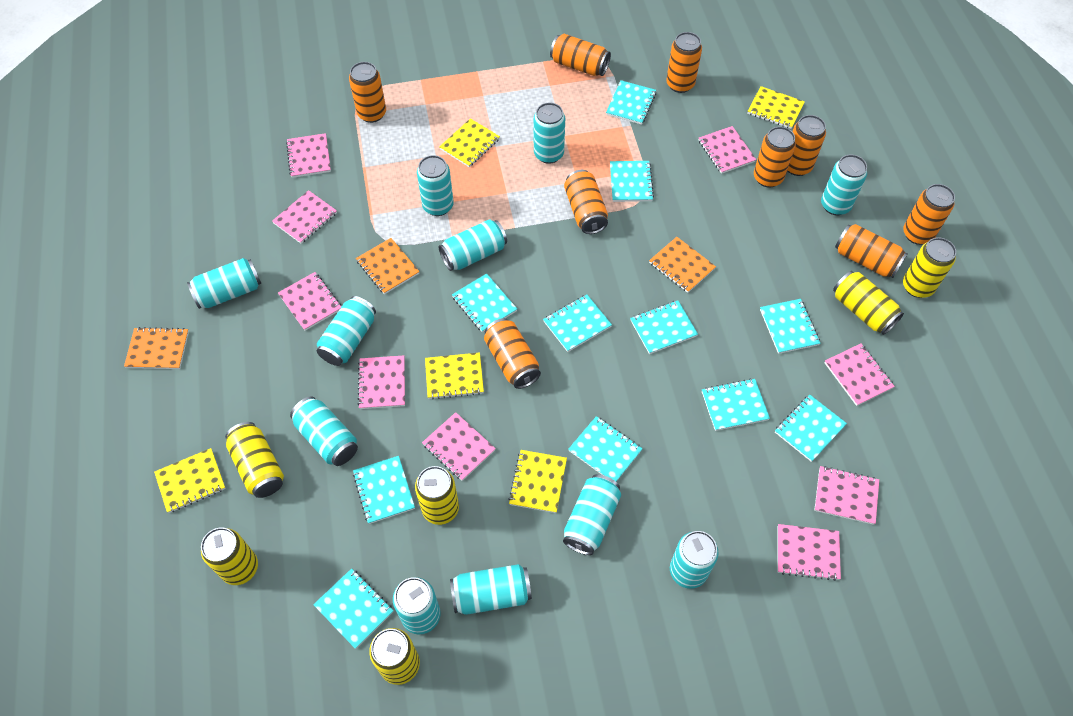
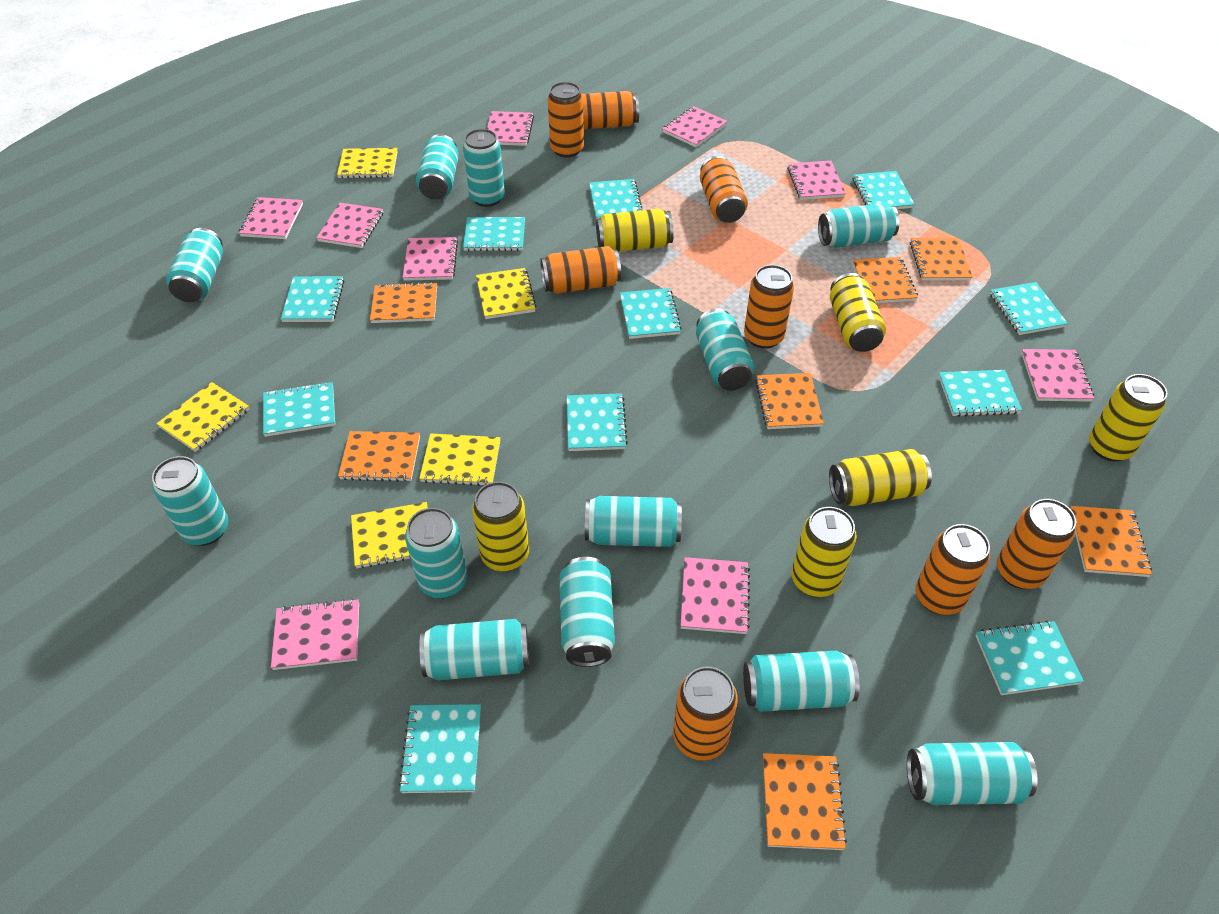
orange can: 9 -> 8
orange notebook: 3 -> 7
turquoise can: 11 -> 12

